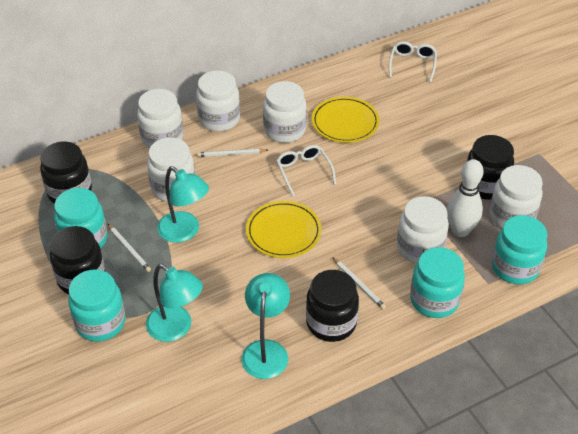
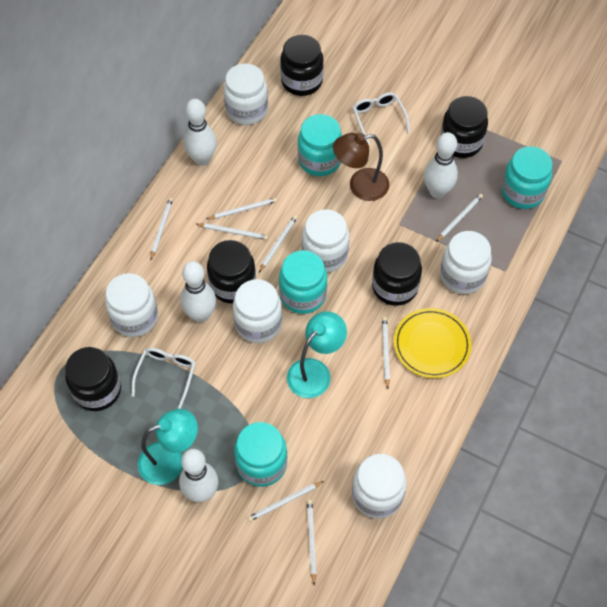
black jar: 4 -> 5
brown lamp: 0 -> 1
turquoise lamp: 3 -> 2
white bowling pin: 1 -> 4
white pencil: 3 -> 8
yellow plate: 2 -> 1

